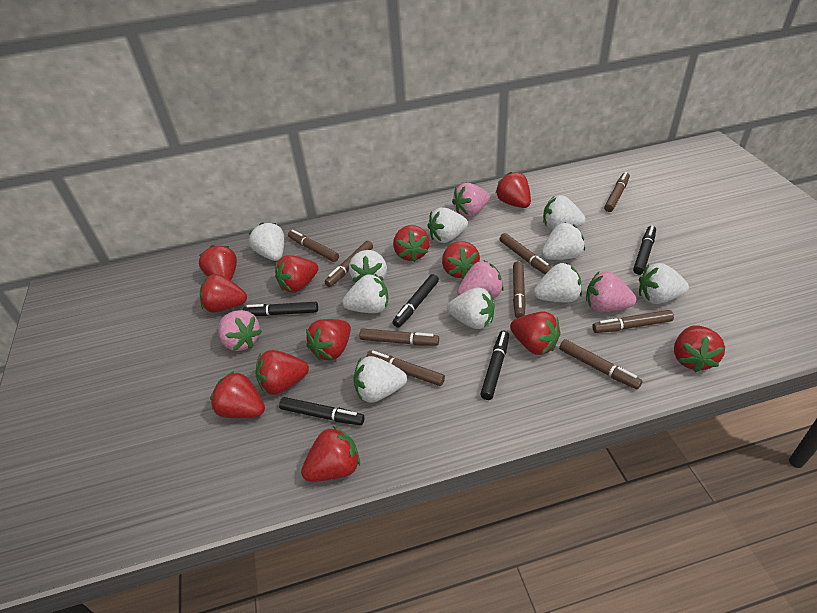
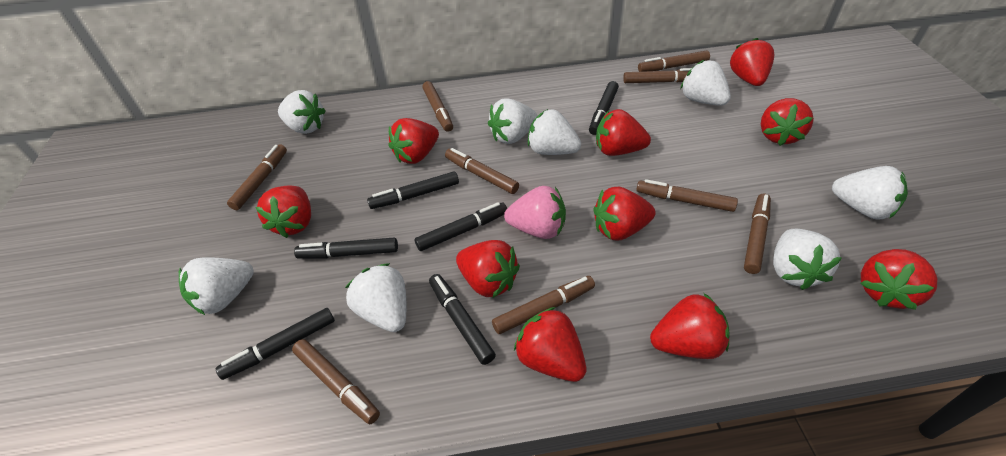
black marker: 5 -> 6
pink strawberry: 4 -> 1
red strawberry: 12 -> 10
white strawberry: 10 -> 8

